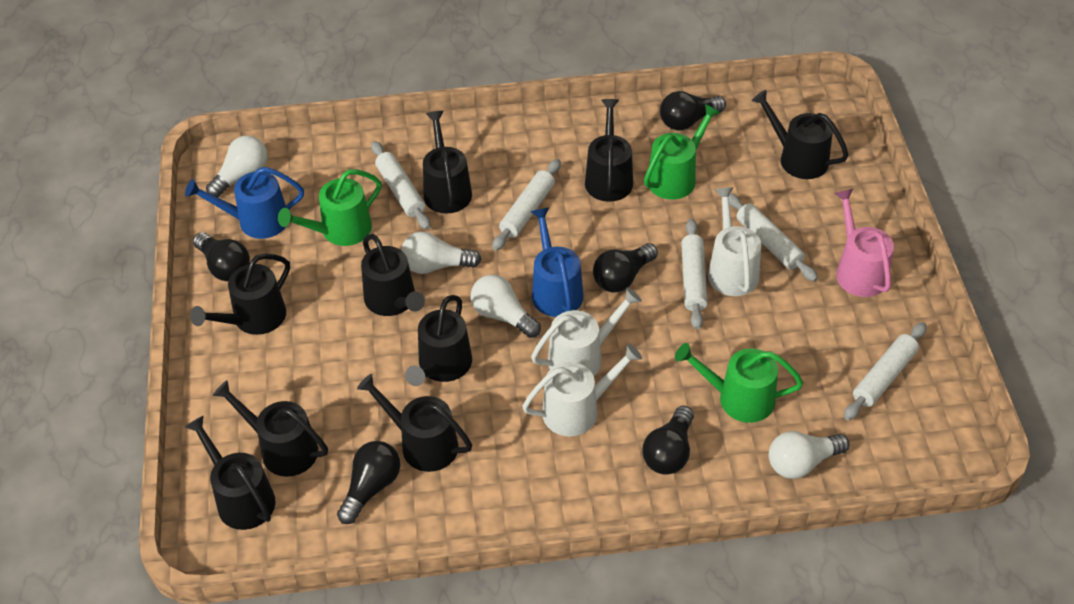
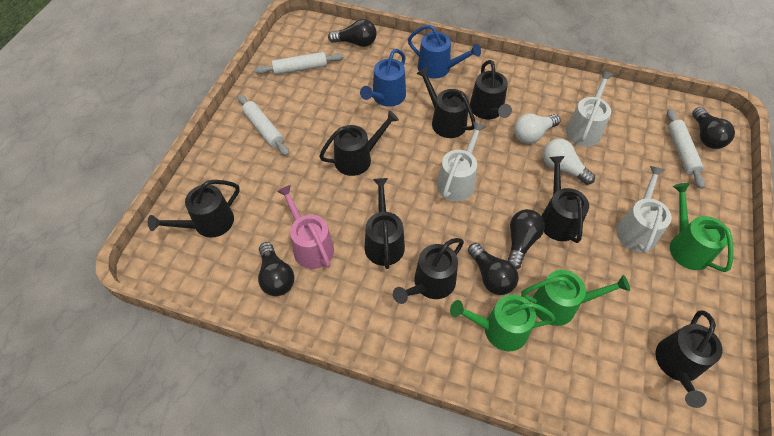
black watering can: 9 -> 8
white light bulb: 4 -> 2
white rolling pin: 5 -> 3

